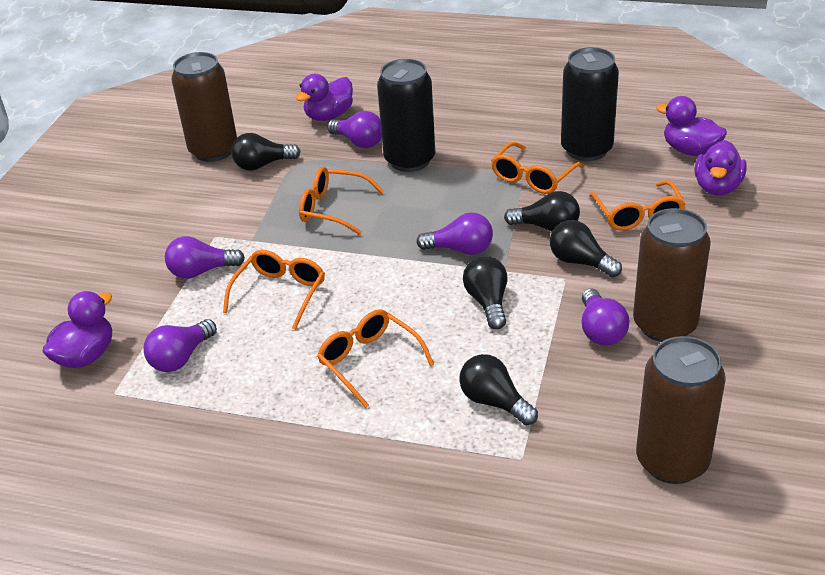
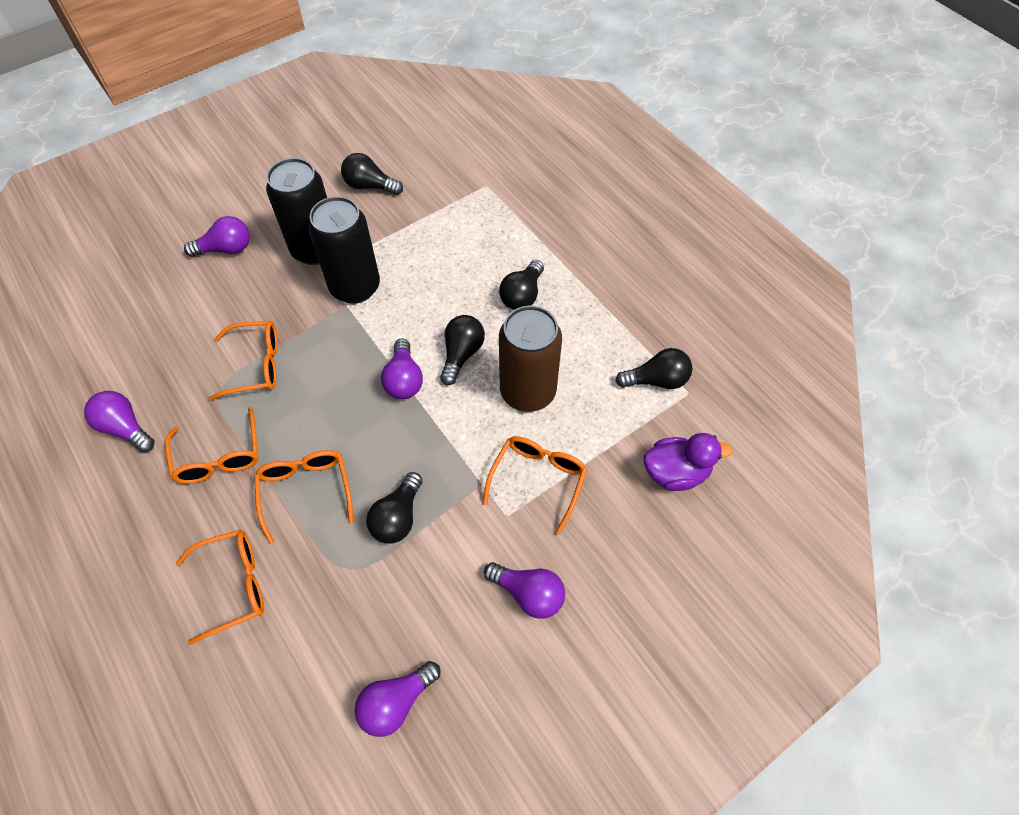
brown can: 3 -> 1
purple duck: 4 -> 1

